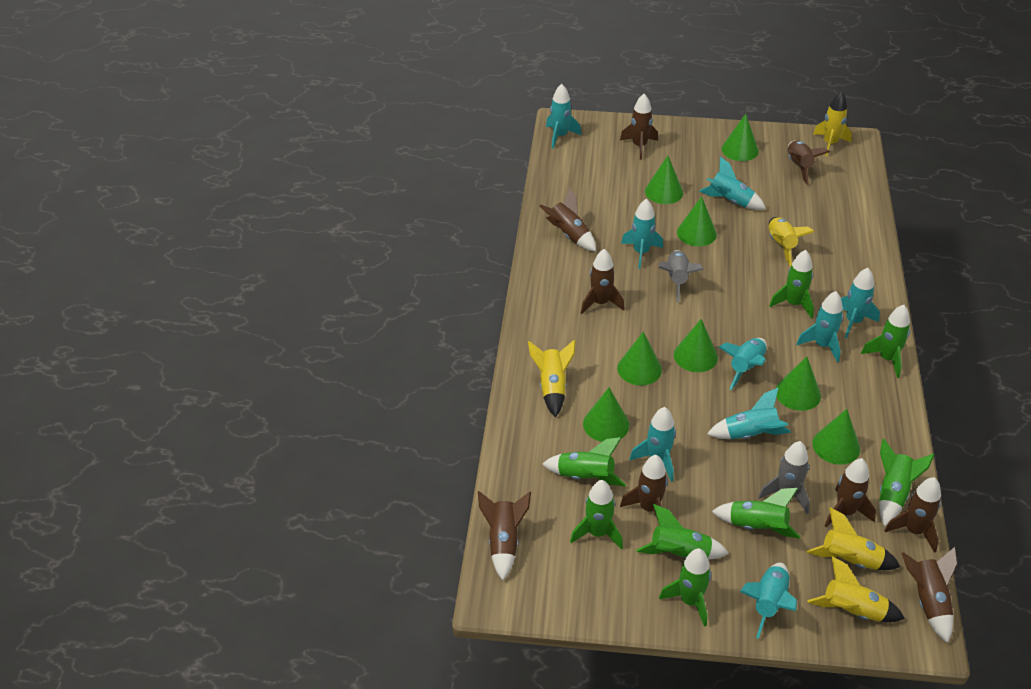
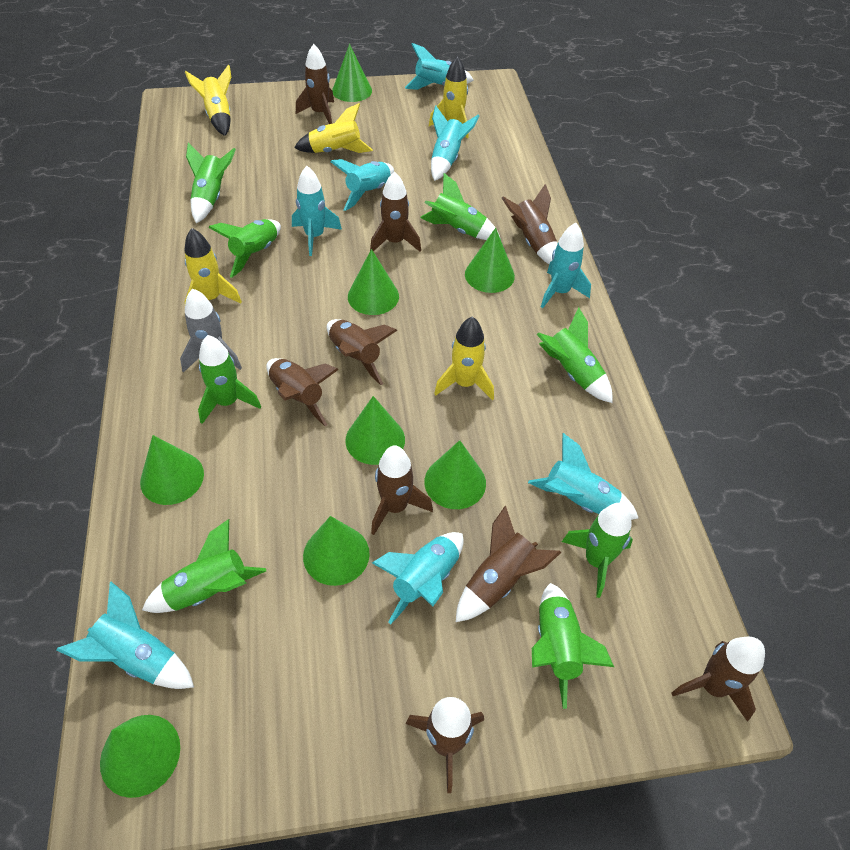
grey rocket: 2 -> 1
turquoise rocket: 9 -> 8

